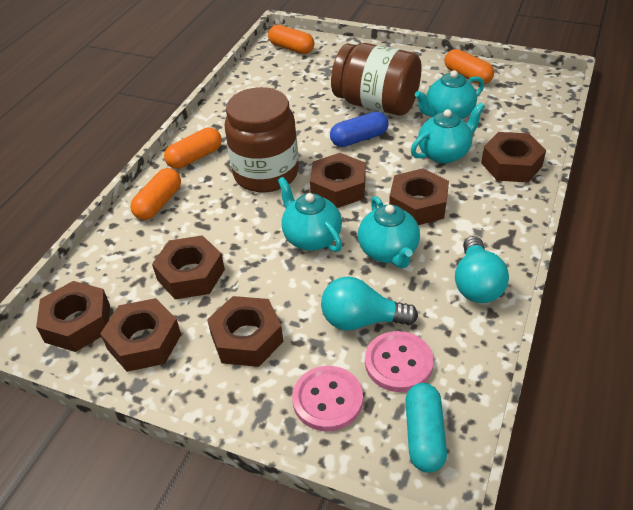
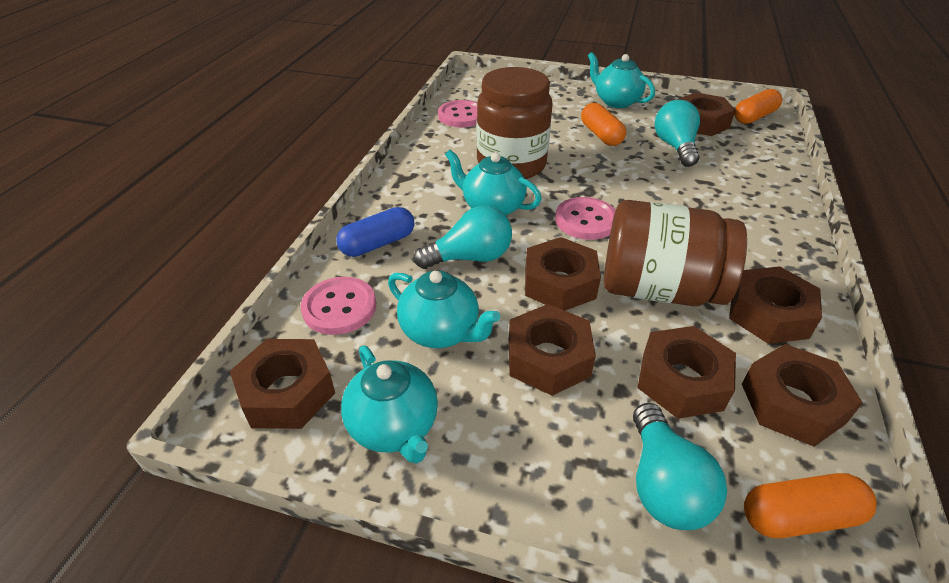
orange capsule: 4 -> 3
pink button: 2 -> 3
turquoise capsule: 1 -> 0
turquoise light bulb: 2 -> 3

